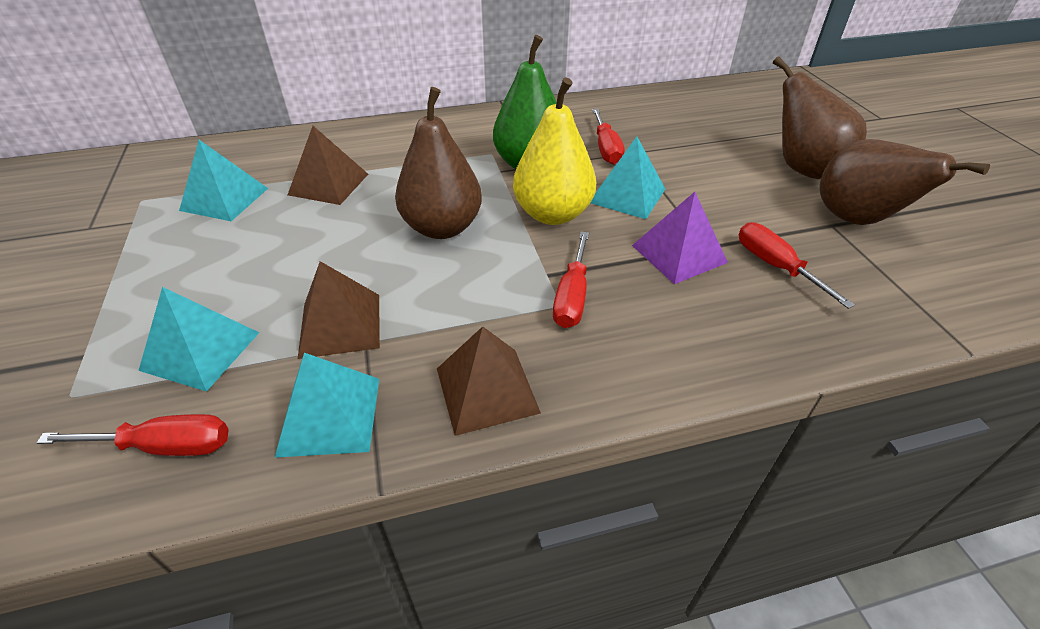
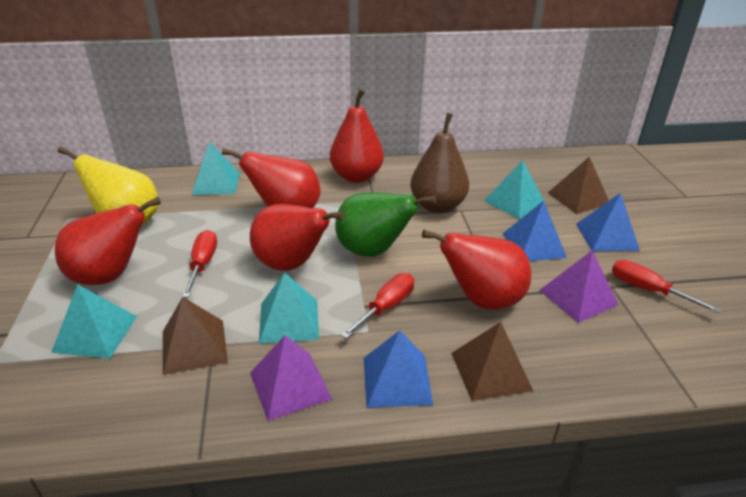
blue pyramid: 0 -> 3
brown pear: 3 -> 1
purple pyramid: 1 -> 2
red pear: 0 -> 5
red screwdriver: 4 -> 3

